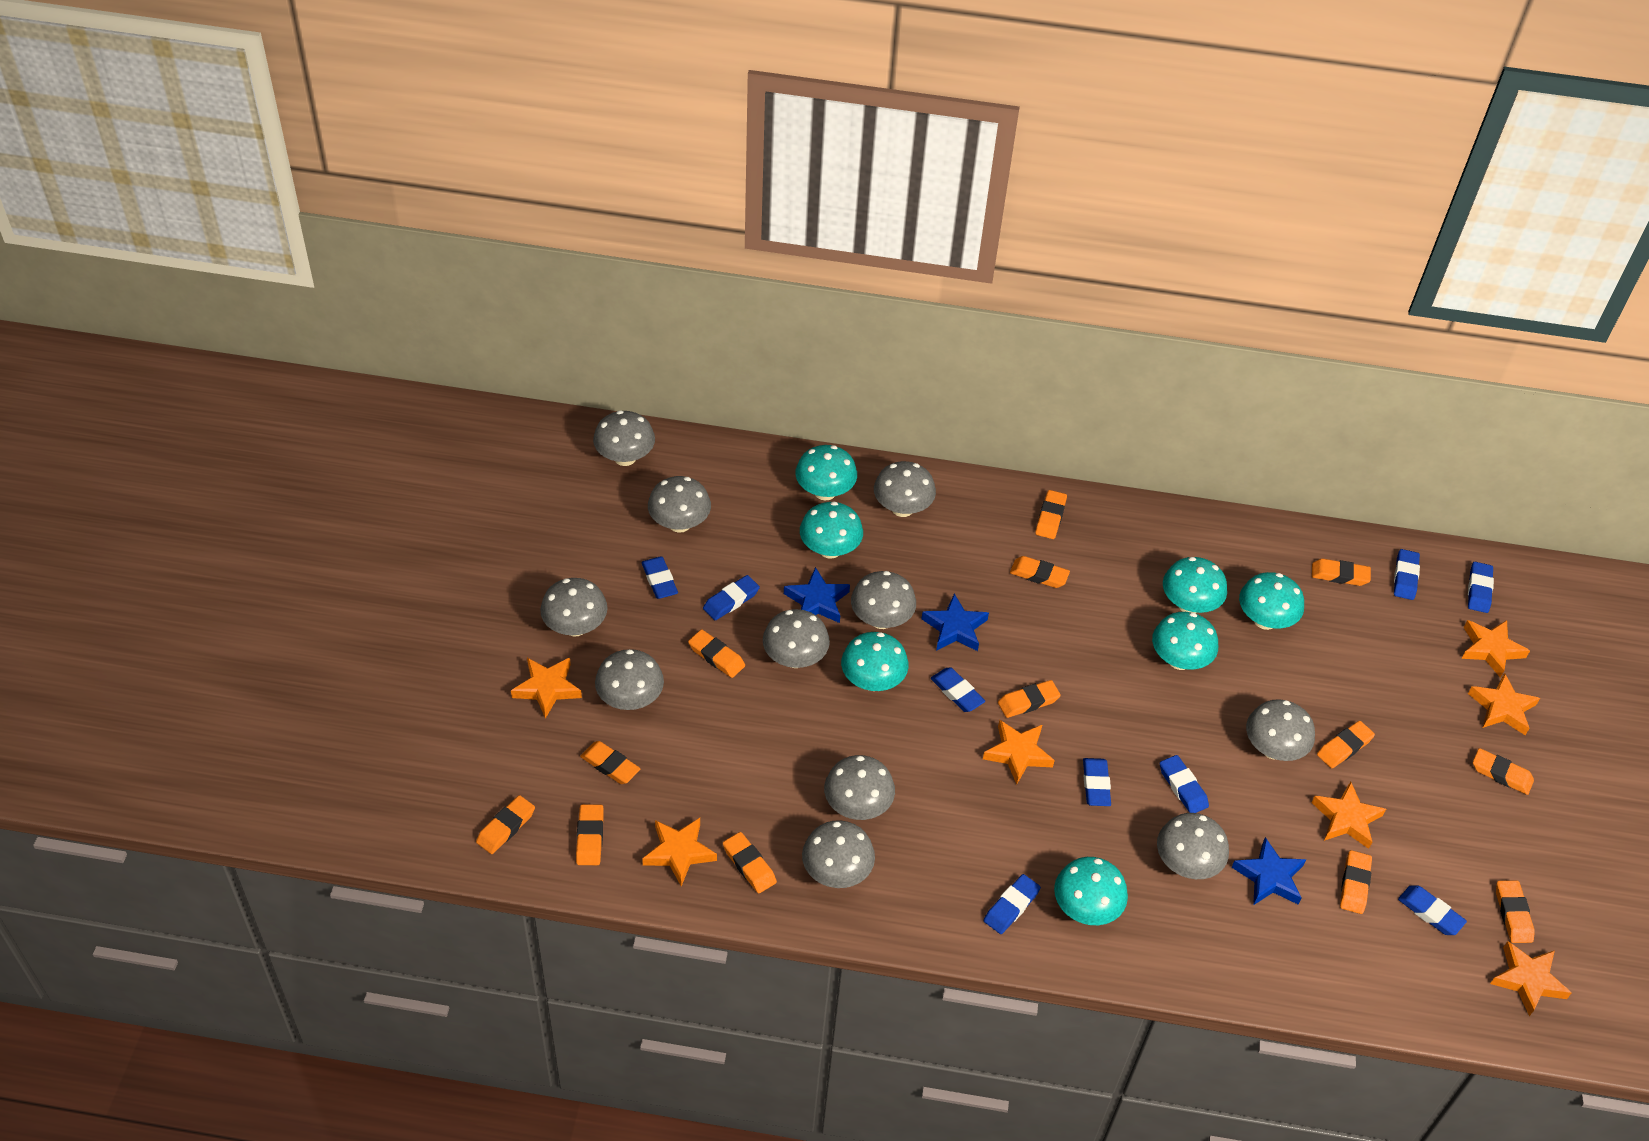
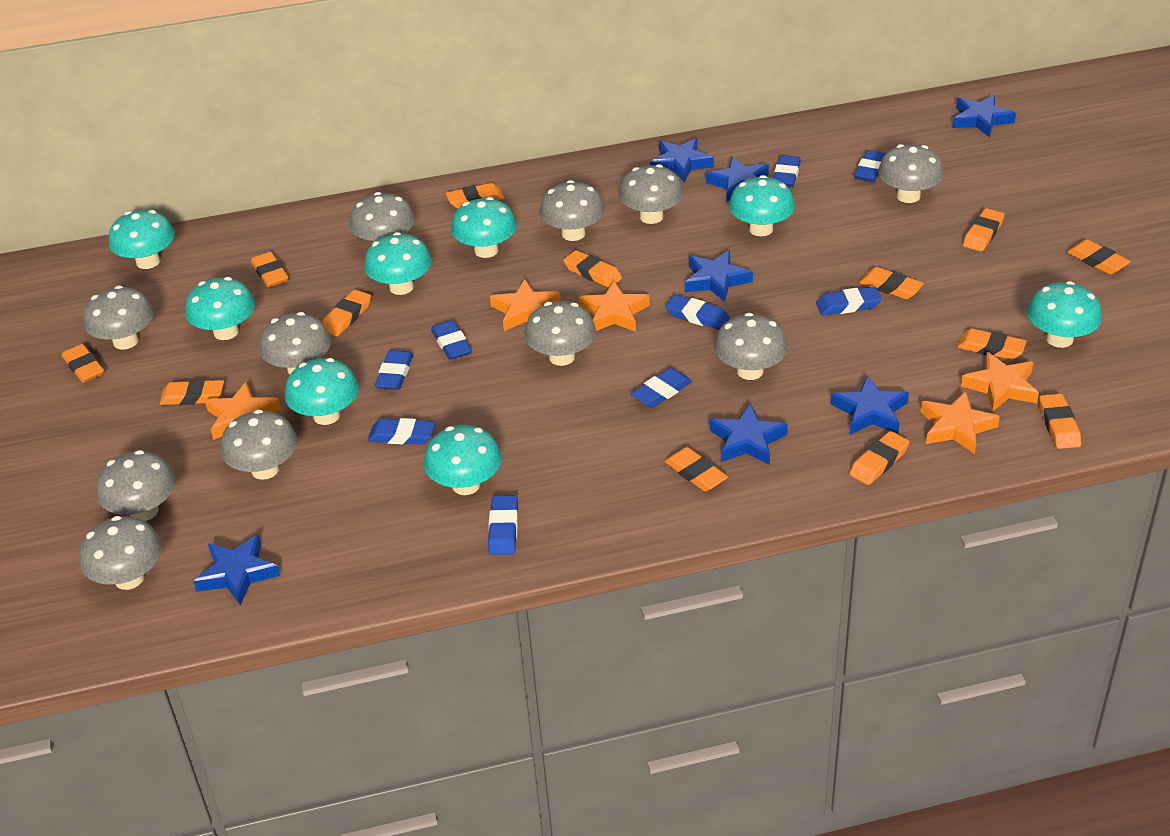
blue star: 3 -> 7
orange star: 7 -> 5
turquoise mushroom: 7 -> 8

